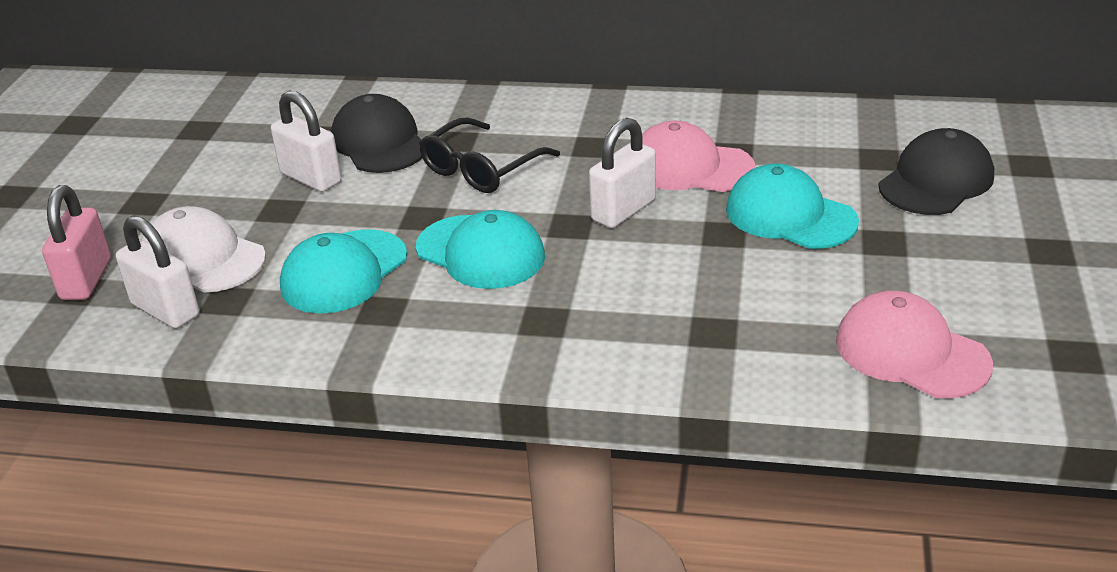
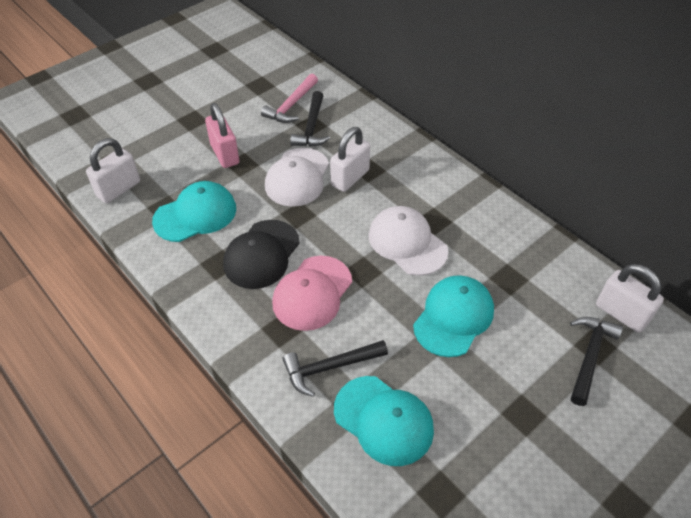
black cap: 2 -> 1
black glasses: 1 -> 0
black hammer: 0 -> 3
pink cap: 2 -> 1
pink hammer: 0 -> 1
white cap: 1 -> 2

